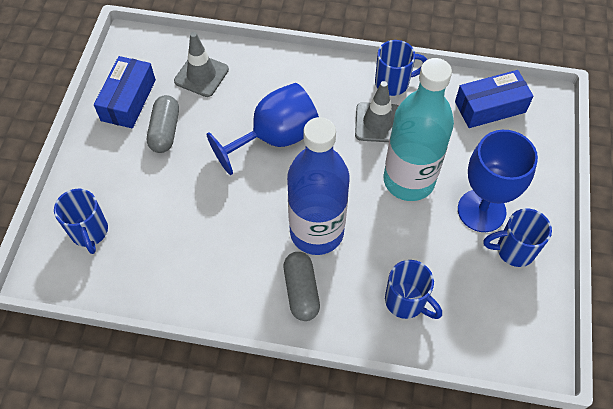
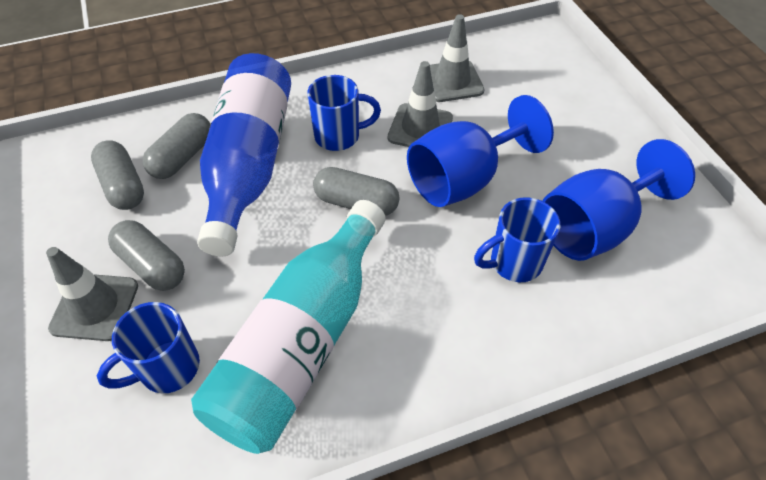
blue box: 2 -> 0
blue mug: 4 -> 3
grey capsule: 2 -> 4
grey traffic cone: 2 -> 3

